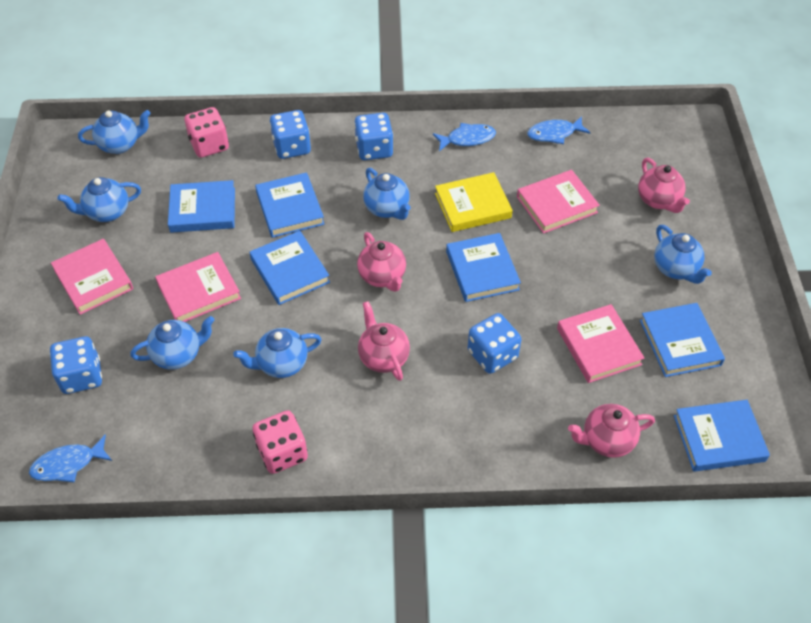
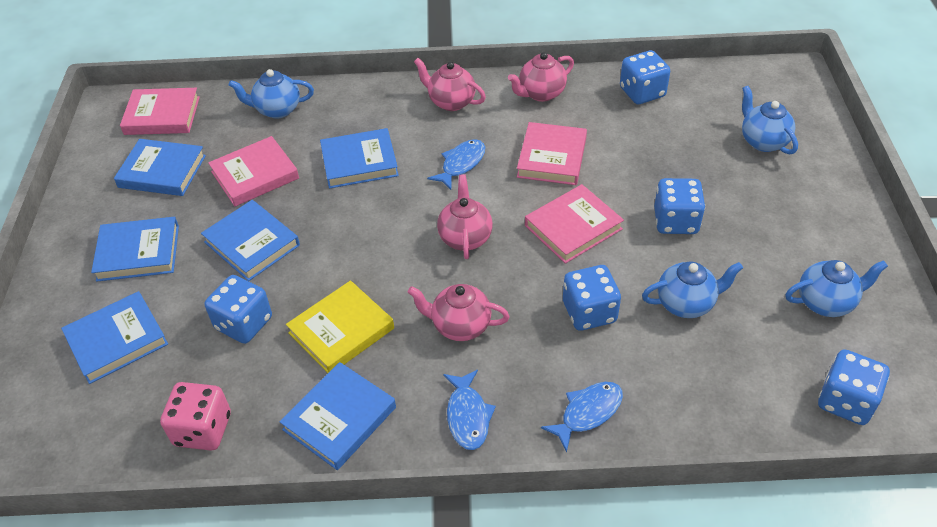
blue dice: 4 -> 5
blue teapot: 6 -> 4
pink dice: 2 -> 1

